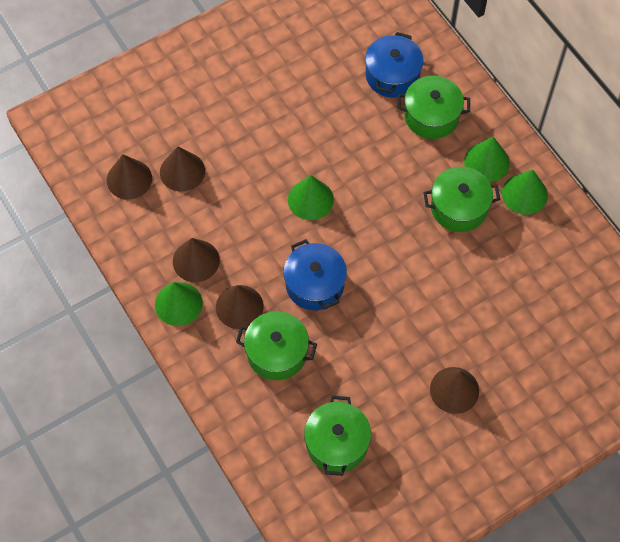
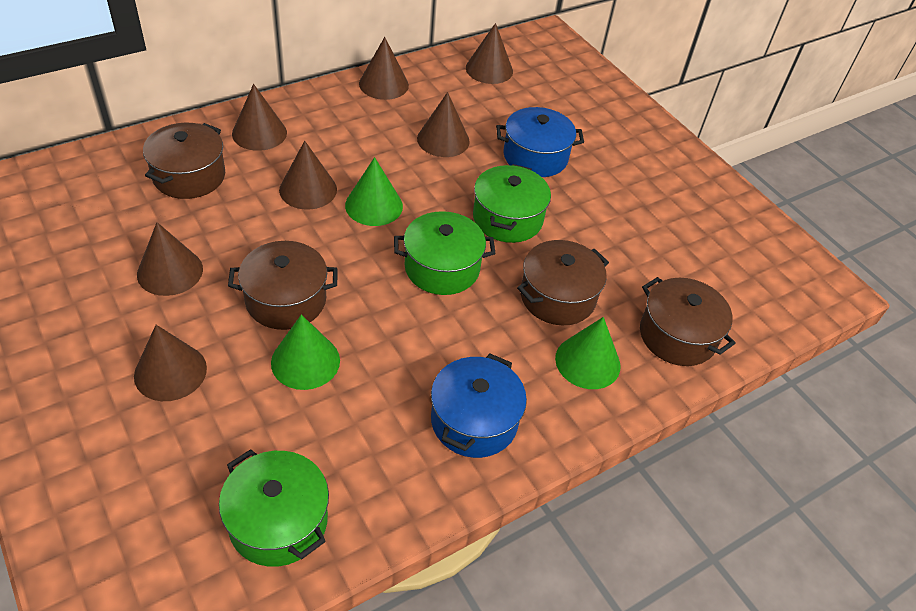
brown cone: 5 -> 7
brown pot: 0 -> 4
green cone: 4 -> 3
green pot: 4 -> 3

